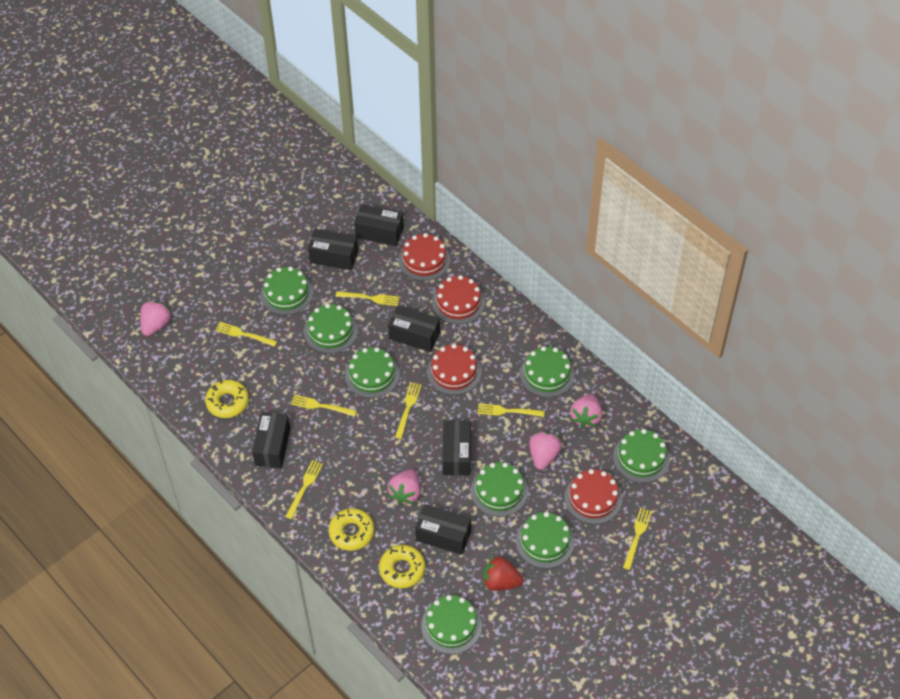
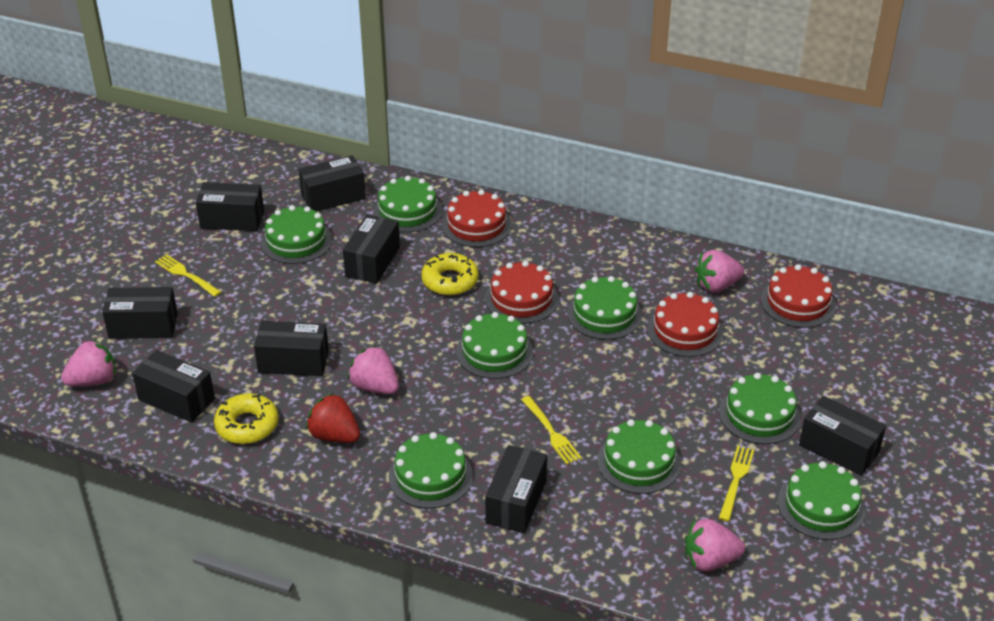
black box: 6 -> 8
yellow donut: 3 -> 2
yellow fork: 7 -> 3

